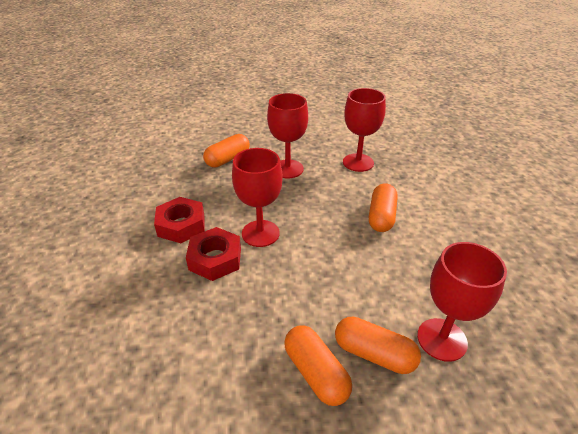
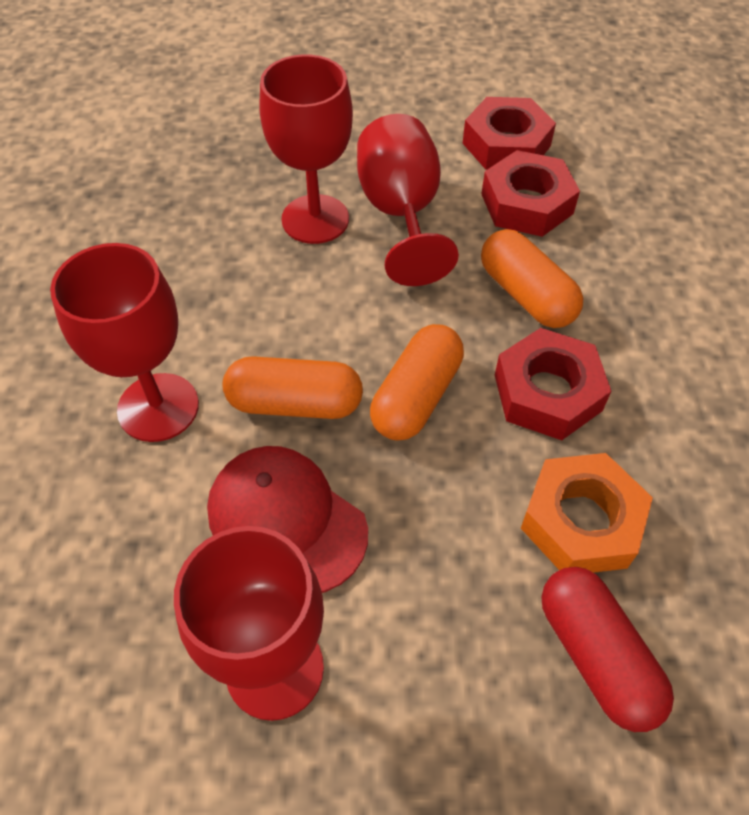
orange capsule: 4 -> 3
orange nut: 0 -> 1
red cap: 0 -> 1
red capsule: 0 -> 1
red nut: 2 -> 3

